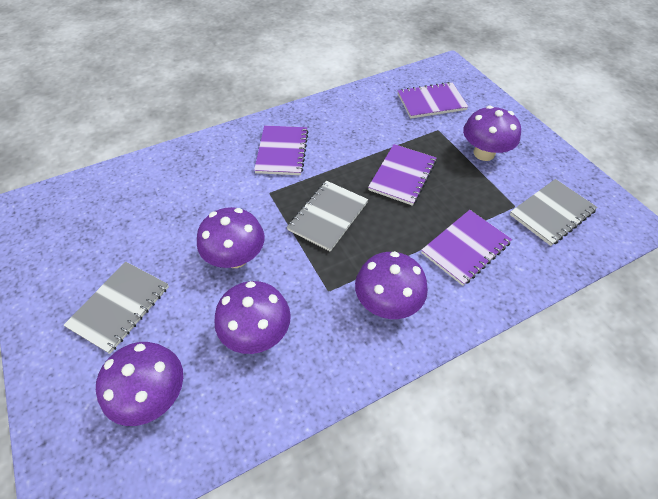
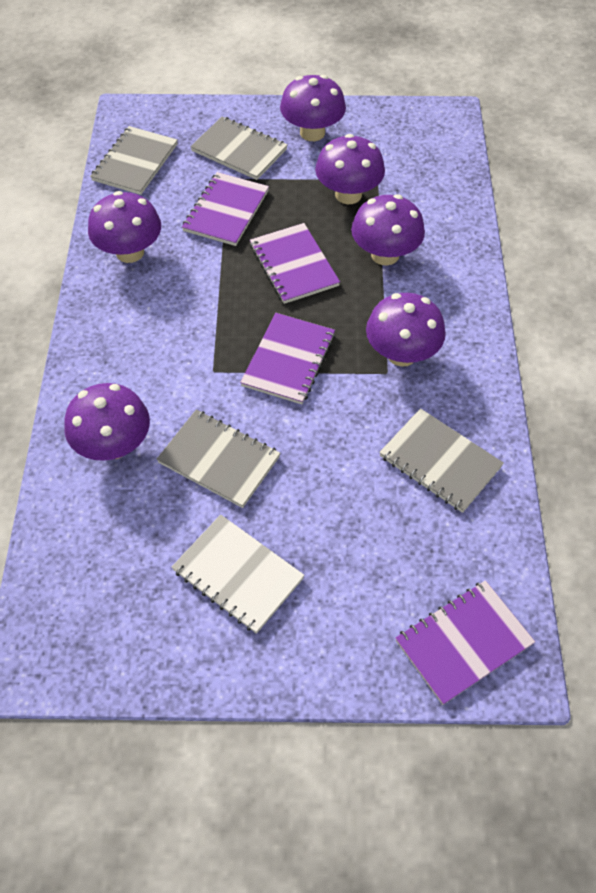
grey notebook: 3 -> 4
purple mushroom: 5 -> 6
white notebook: 0 -> 1

